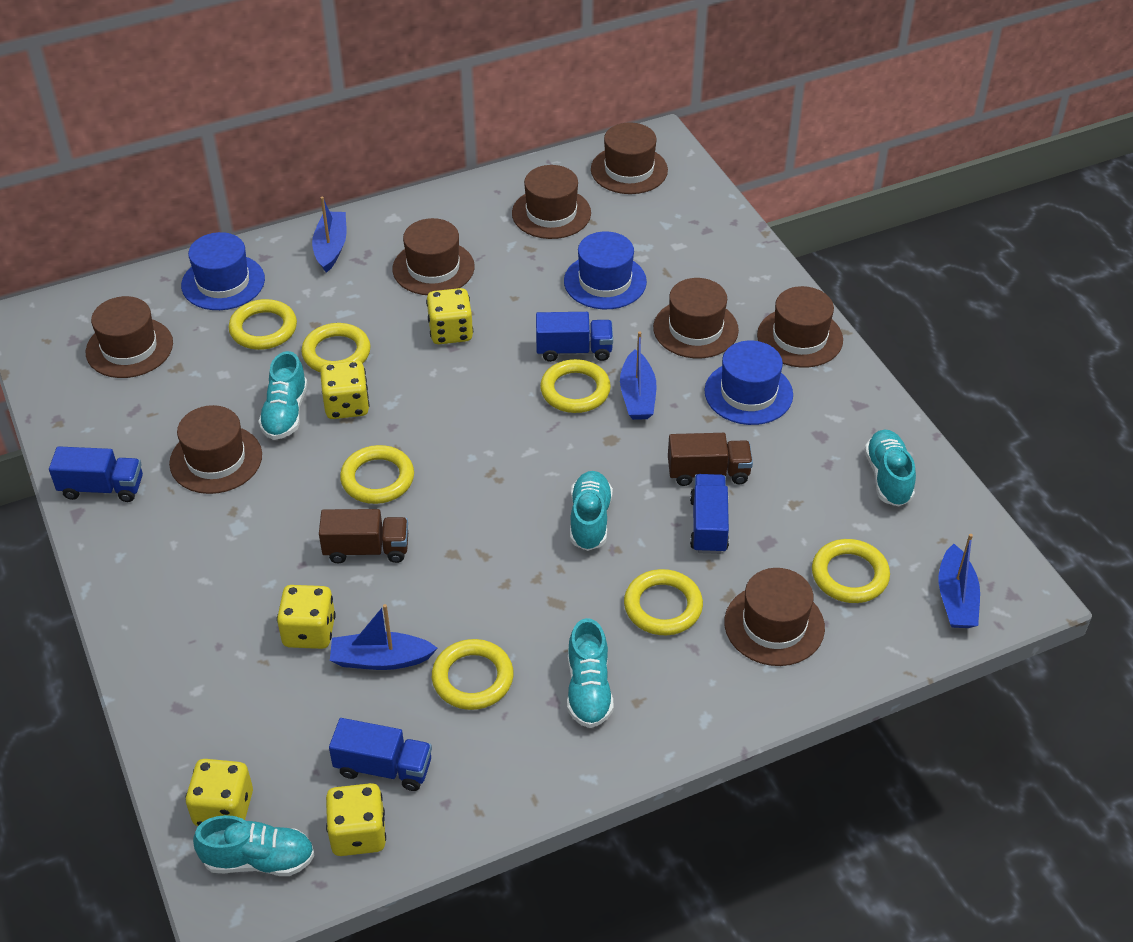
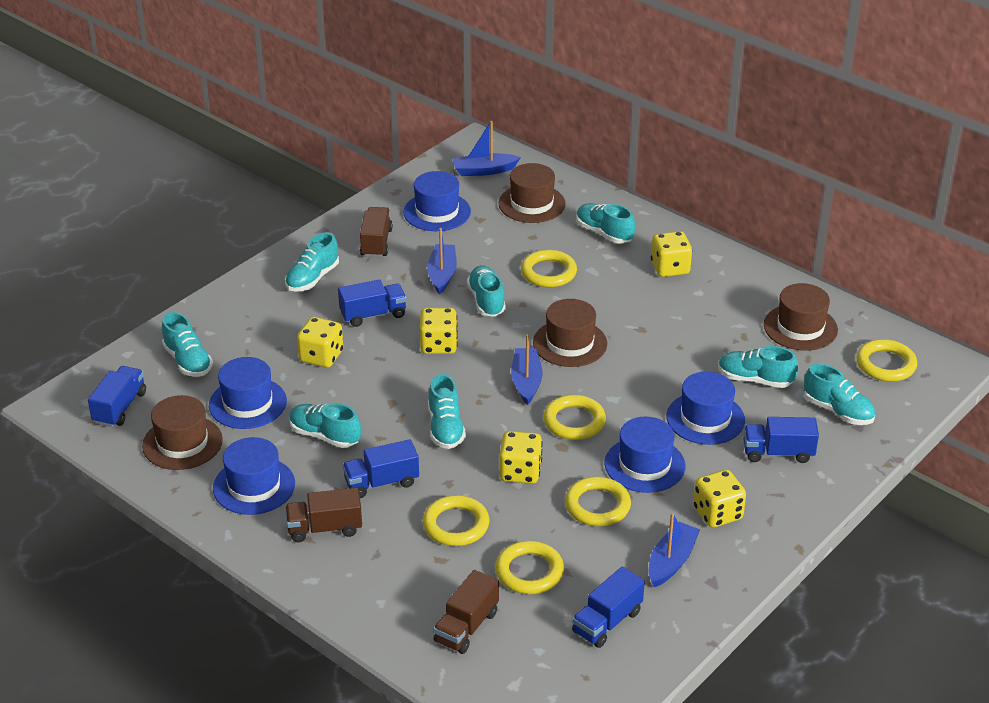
blue hat: 3 -> 5
blue truck: 4 -> 5
brown hat: 8 -> 4
brown truck: 2 -> 3
turquoise shoe: 5 -> 8
yellow ring: 7 -> 6

